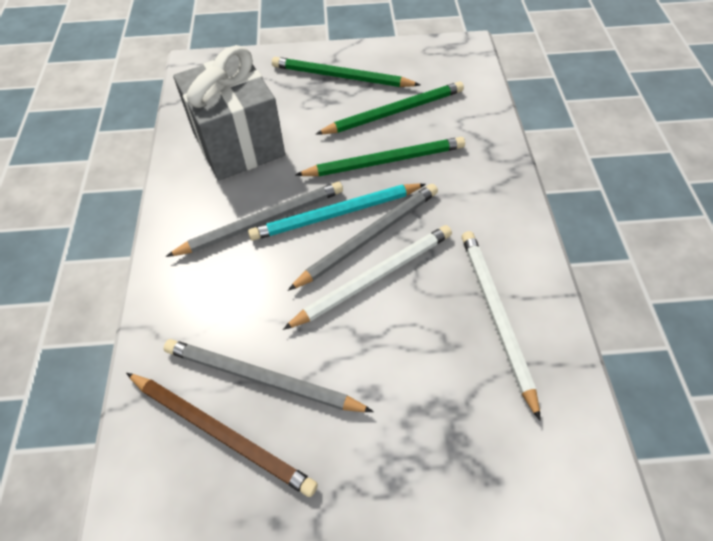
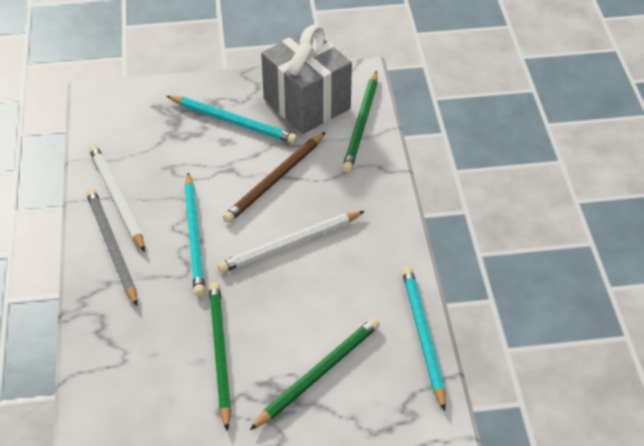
grey pencil: 3 -> 1
turquoise pencil: 1 -> 3

